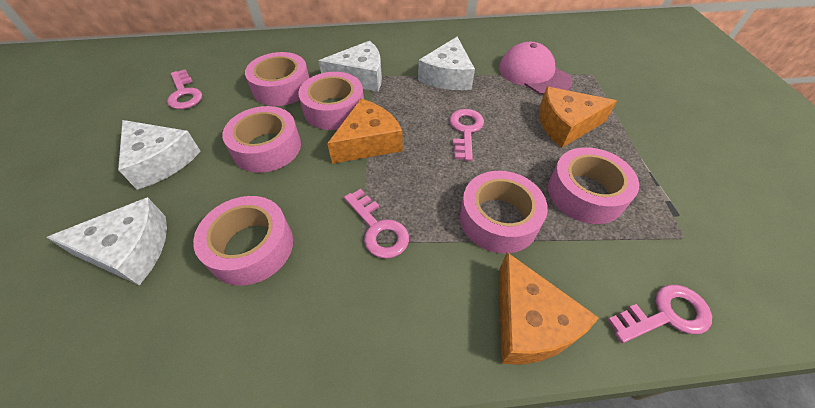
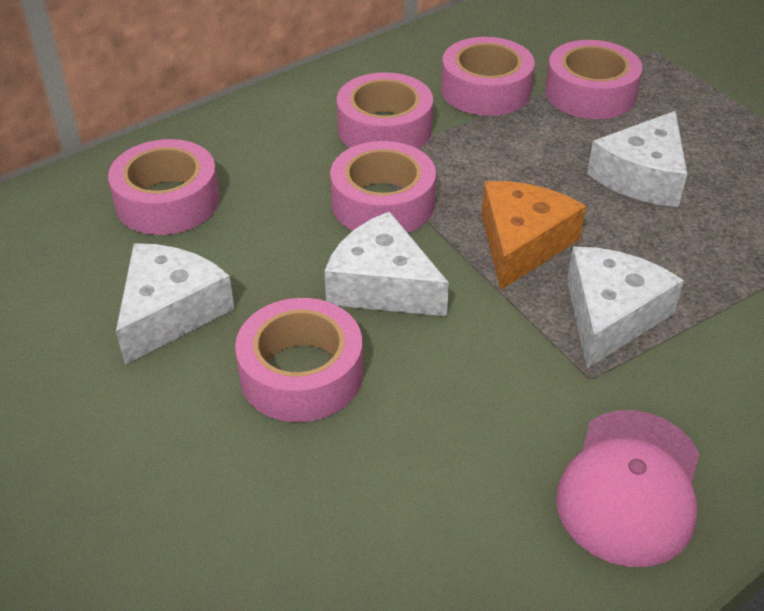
orange cheese: 3 -> 1
pink key: 4 -> 0

